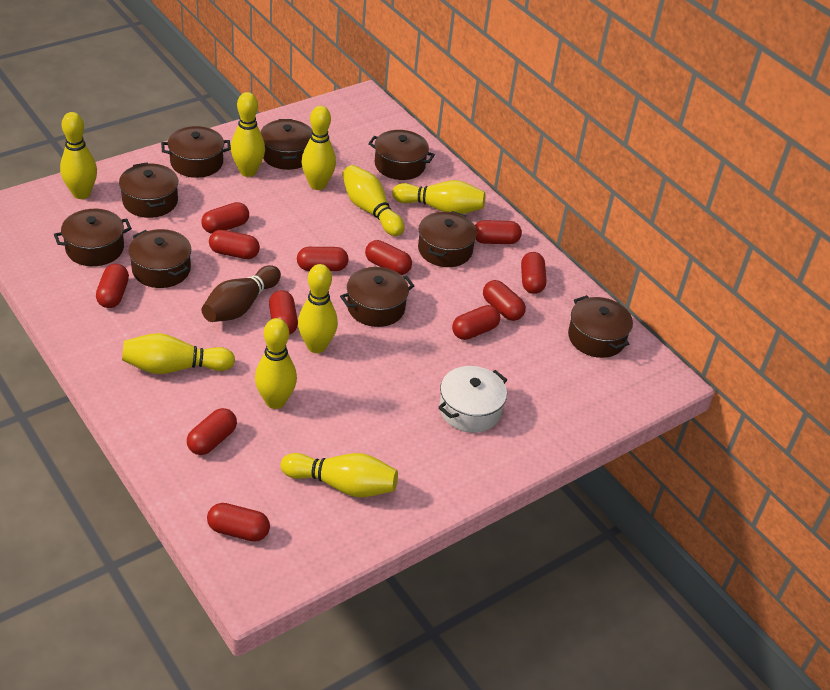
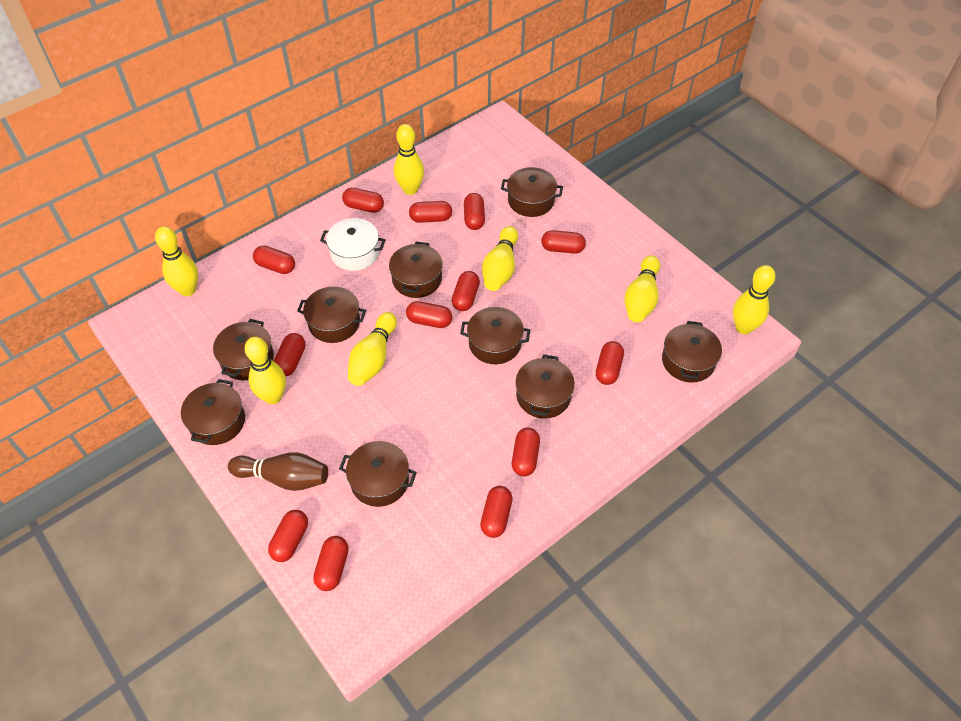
red capsule: 12 -> 13
yellow bowling pin: 9 -> 7

